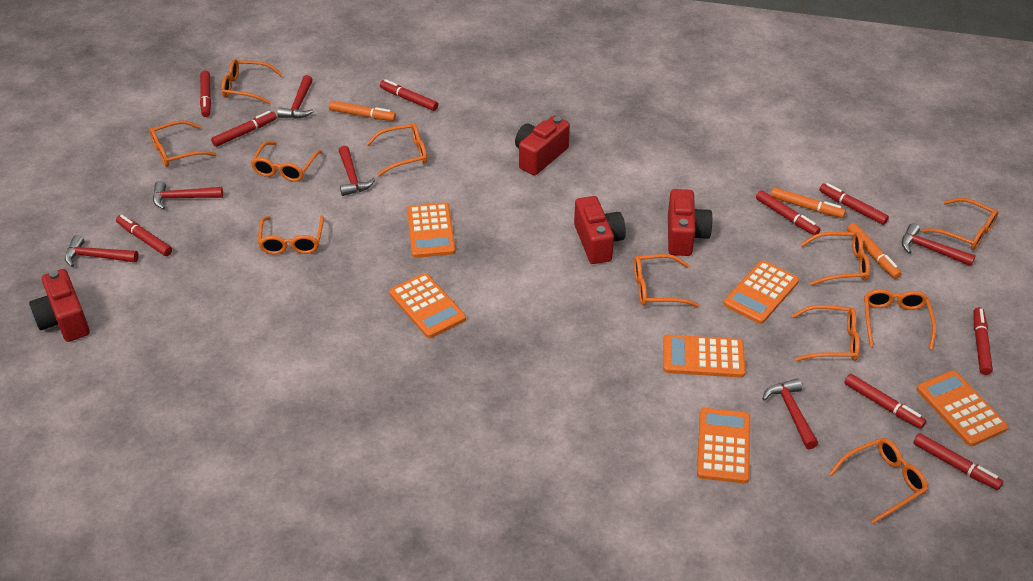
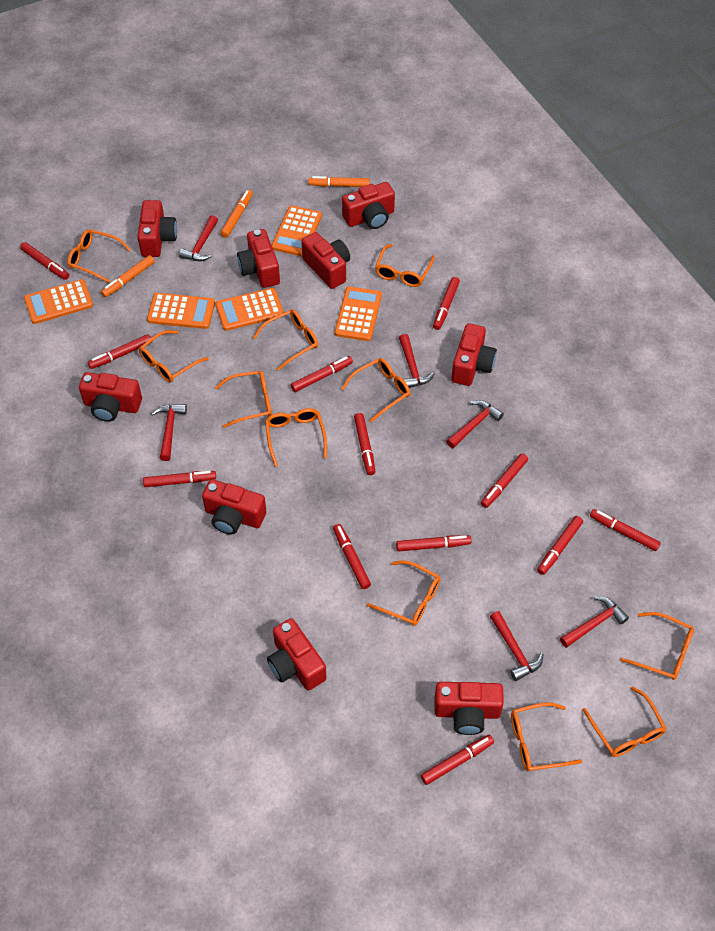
orange calculator: 6 -> 5
red camera: 4 -> 9
red marker: 9 -> 12

